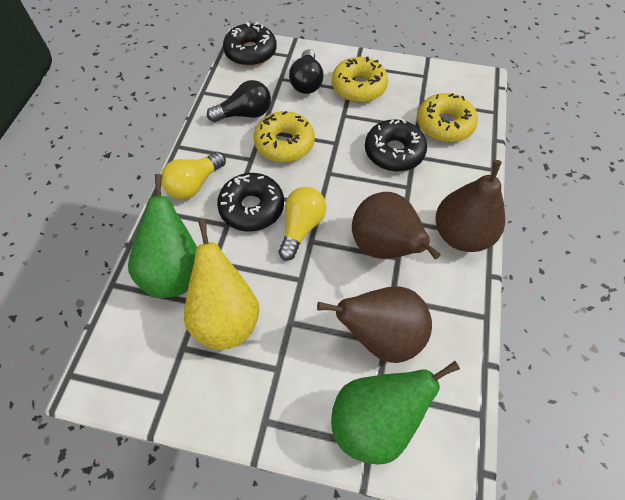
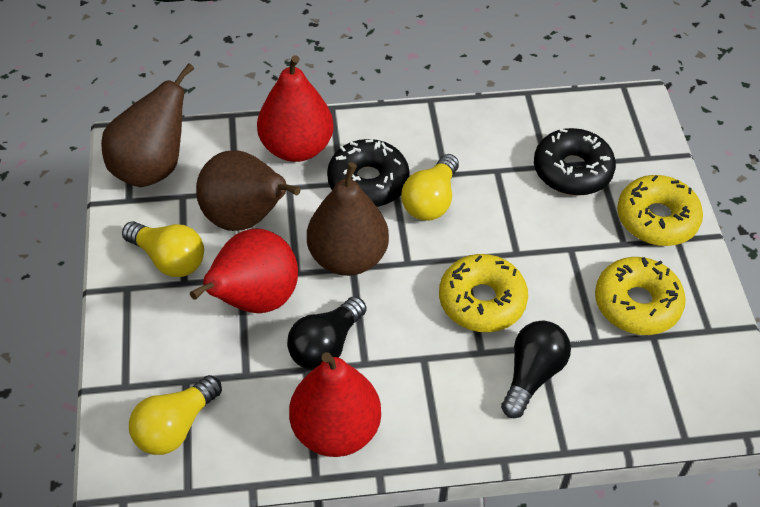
black donut: 3 -> 2
green pear: 2 -> 0
red pear: 0 -> 3
yellow light bulb: 2 -> 3
yellow pear: 1 -> 0

